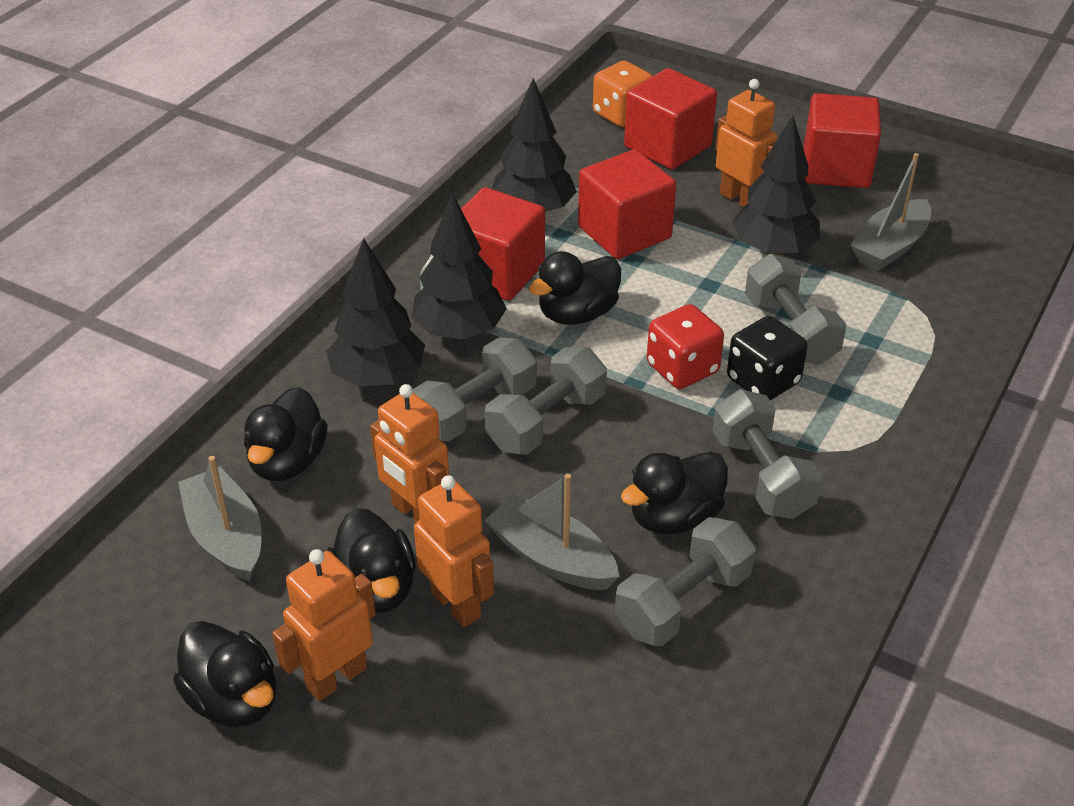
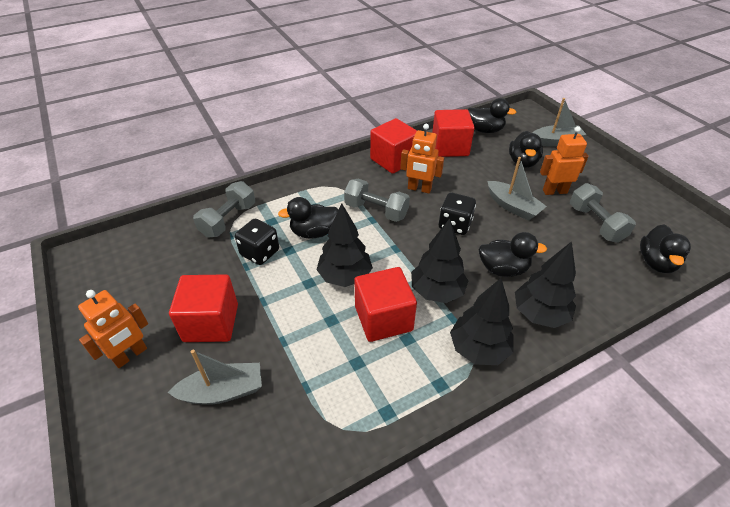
black dice: 1 -> 2
grey dumbbell: 5 -> 3
orange dice: 1 -> 0
orange robot: 4 -> 3
red dice: 1 -> 0

